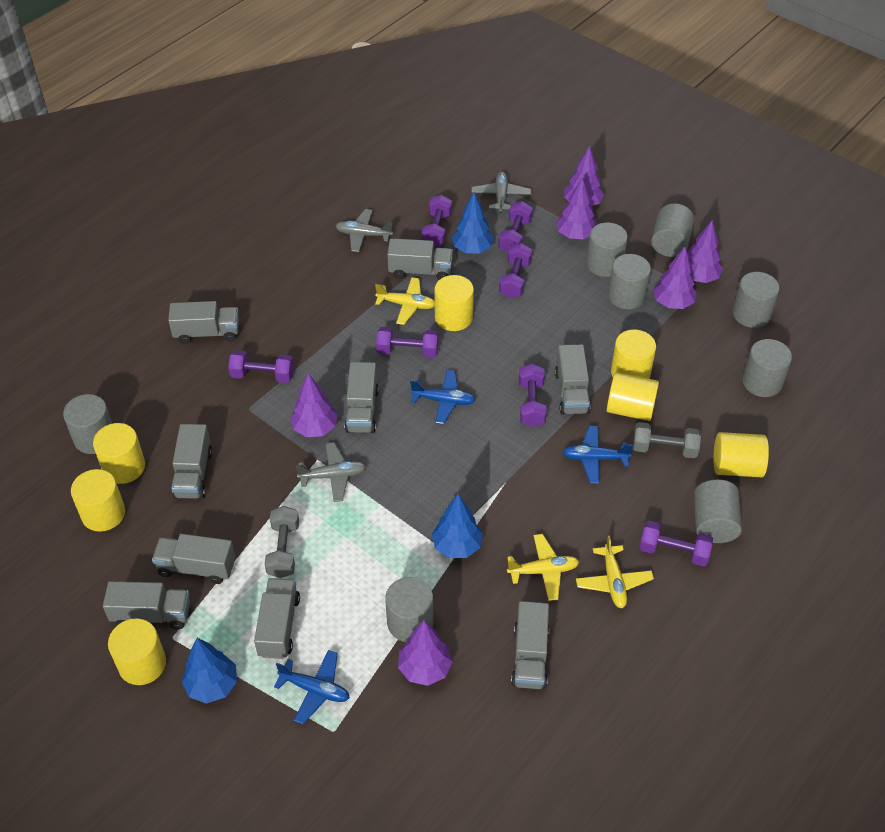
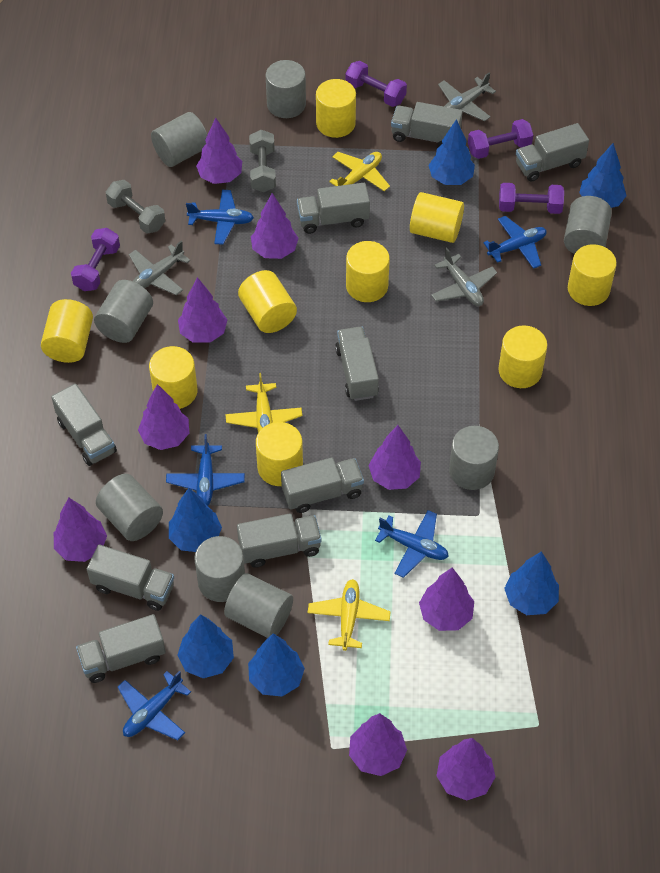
blue plane: 3 -> 5
blue tree: 3 -> 6
purple dumbbell: 7 -> 4
purple tree: 6 -> 9
yellow cylinder: 7 -> 9

